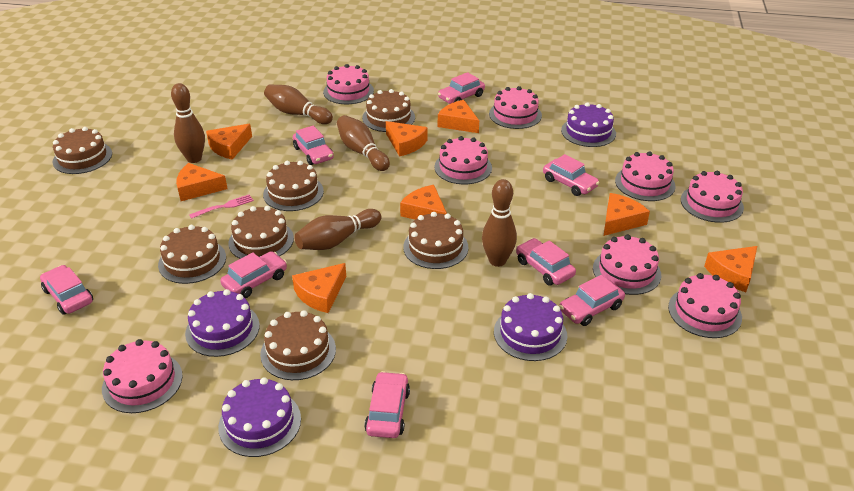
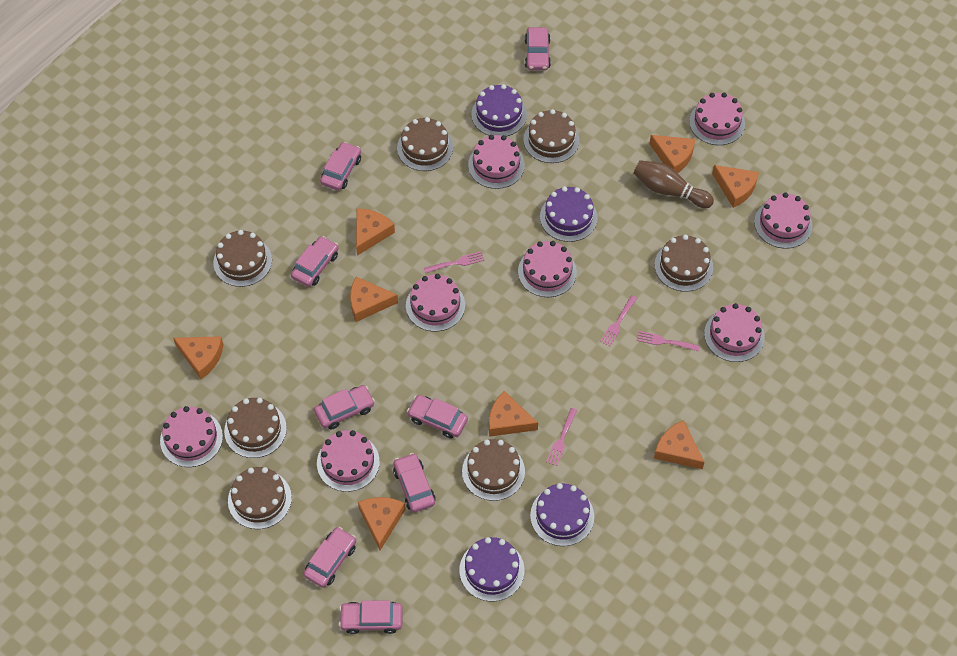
brown bowling pin: 5 -> 1
pink fork: 1 -> 4

